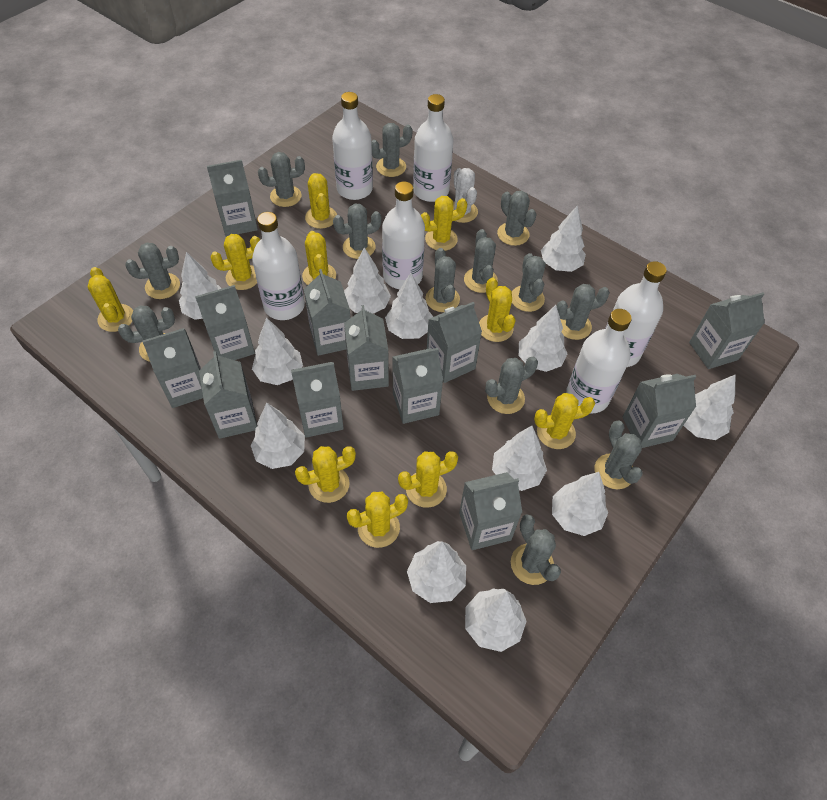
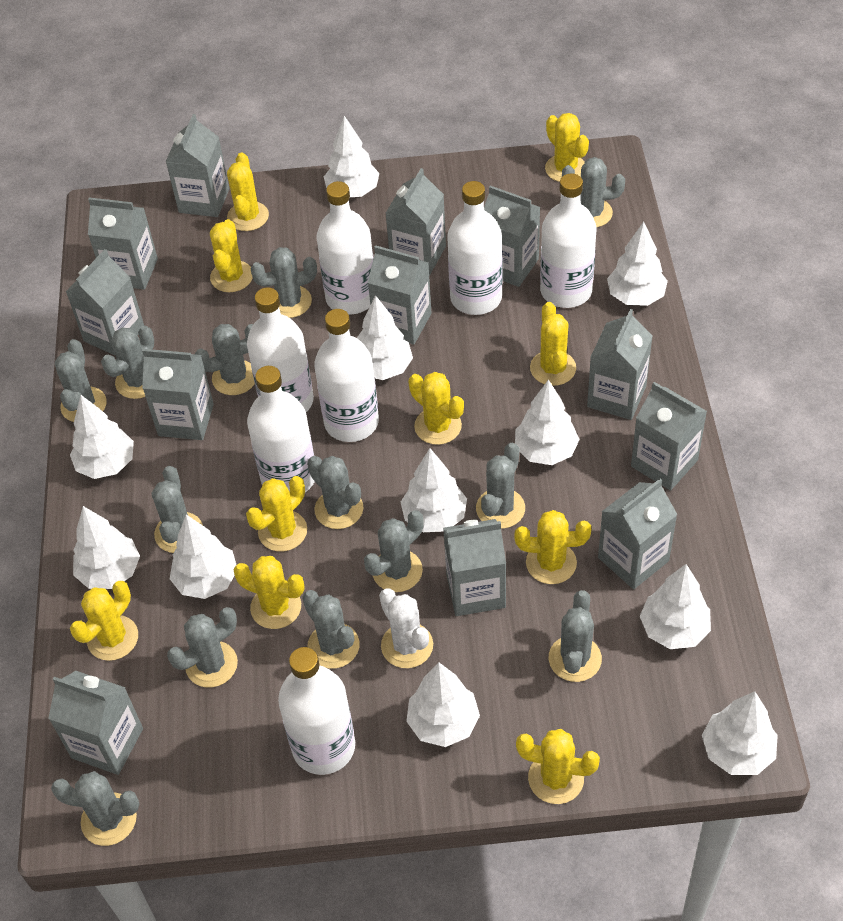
white bottle: 6 -> 7
white tree: 12 -> 11

